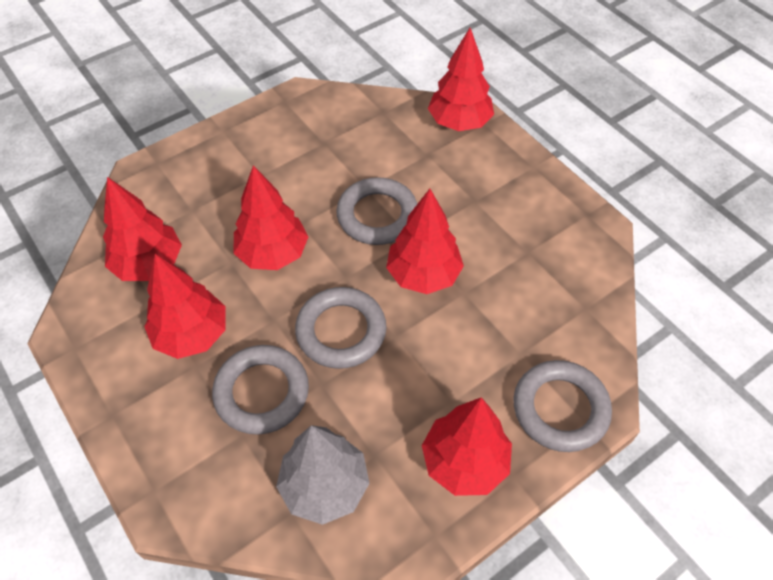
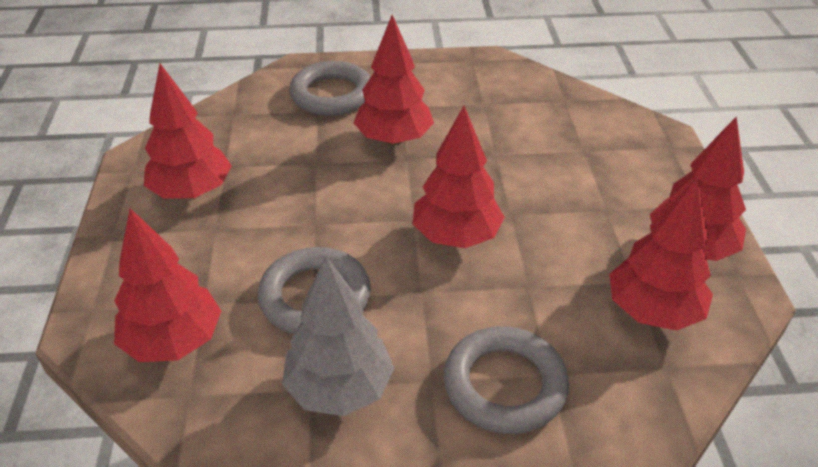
grey ring: 4 -> 3

